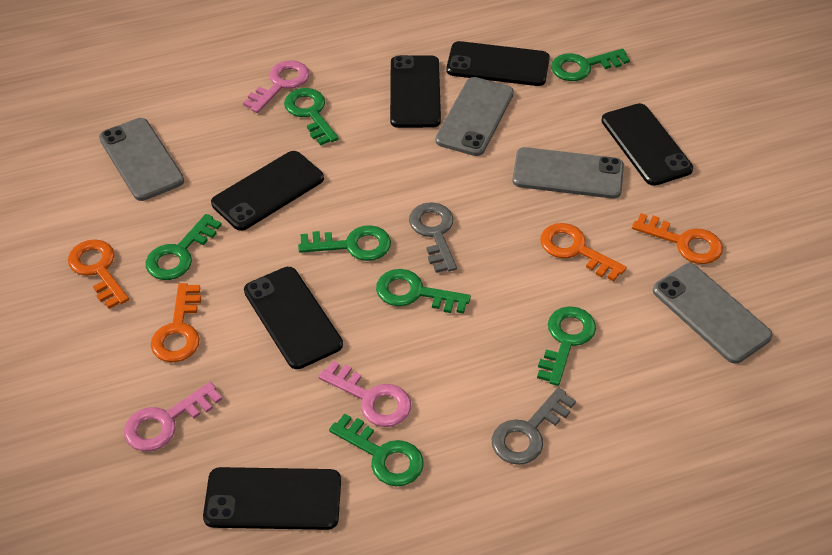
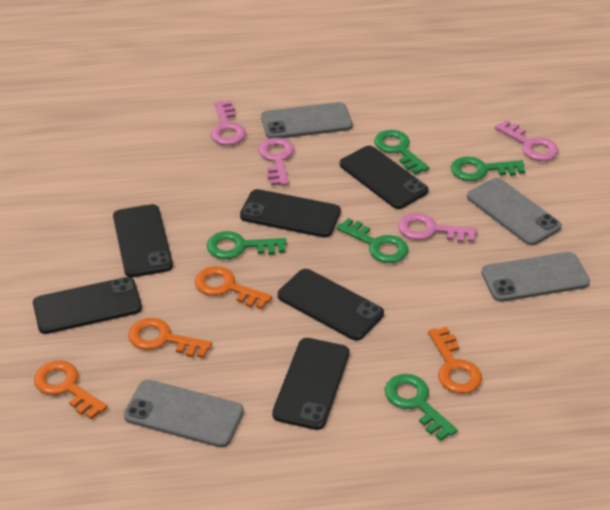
green key: 7 -> 5
grey key: 2 -> 0
pink key: 3 -> 4

